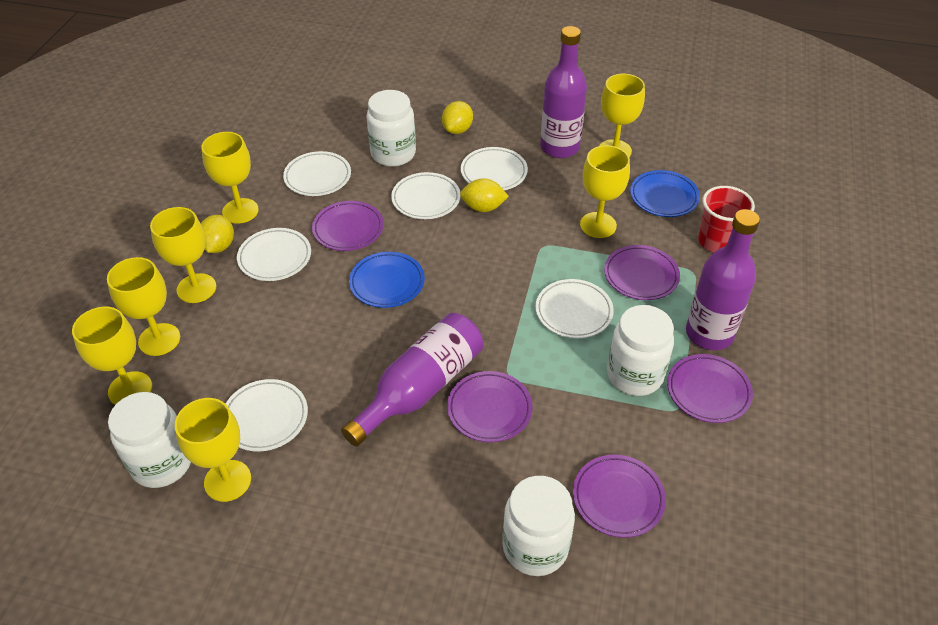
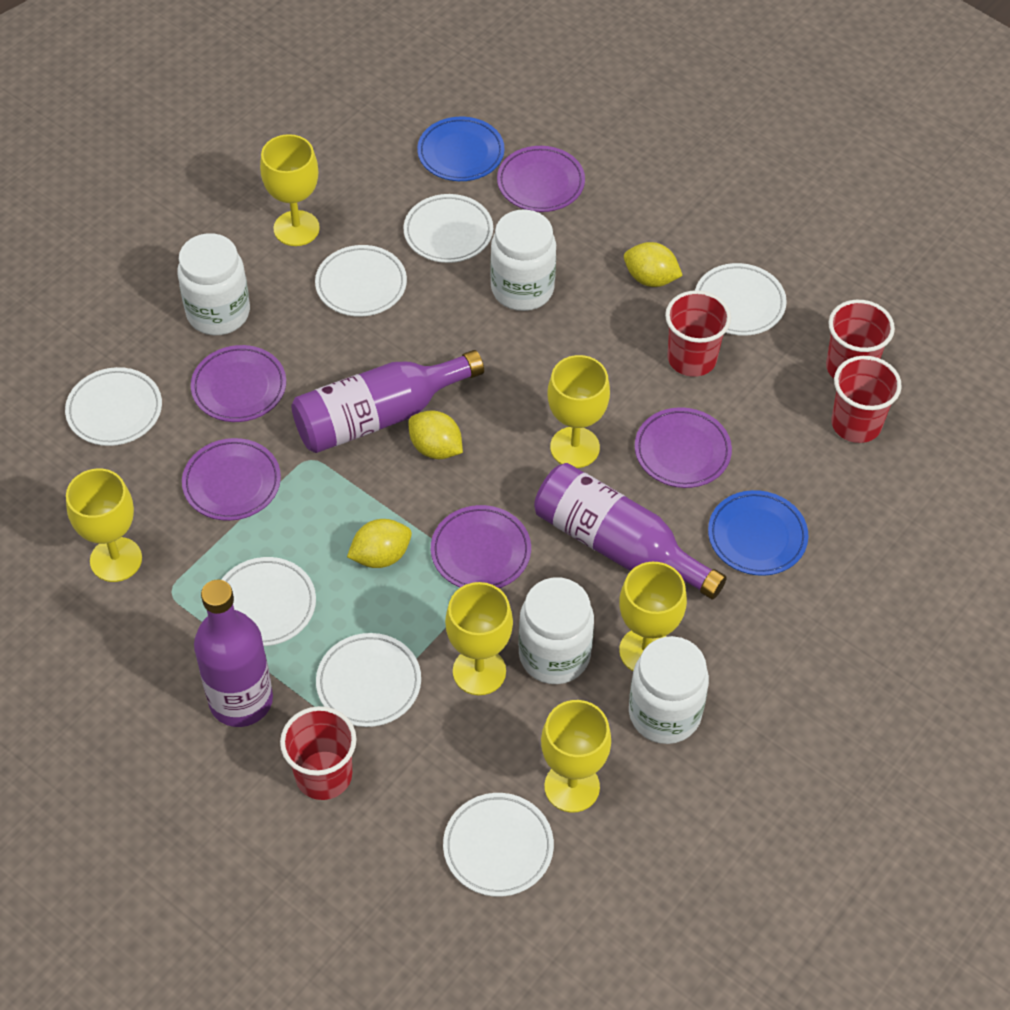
red cup: 1 -> 4
white plate: 6 -> 7
yellow goblet: 7 -> 6

